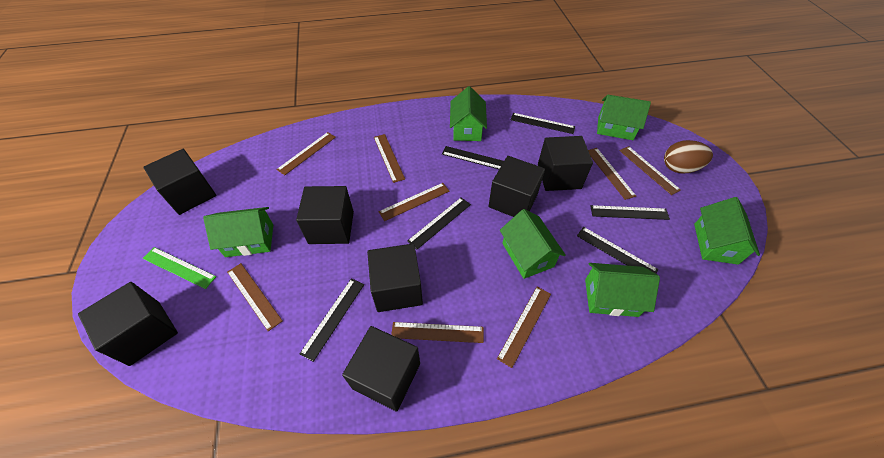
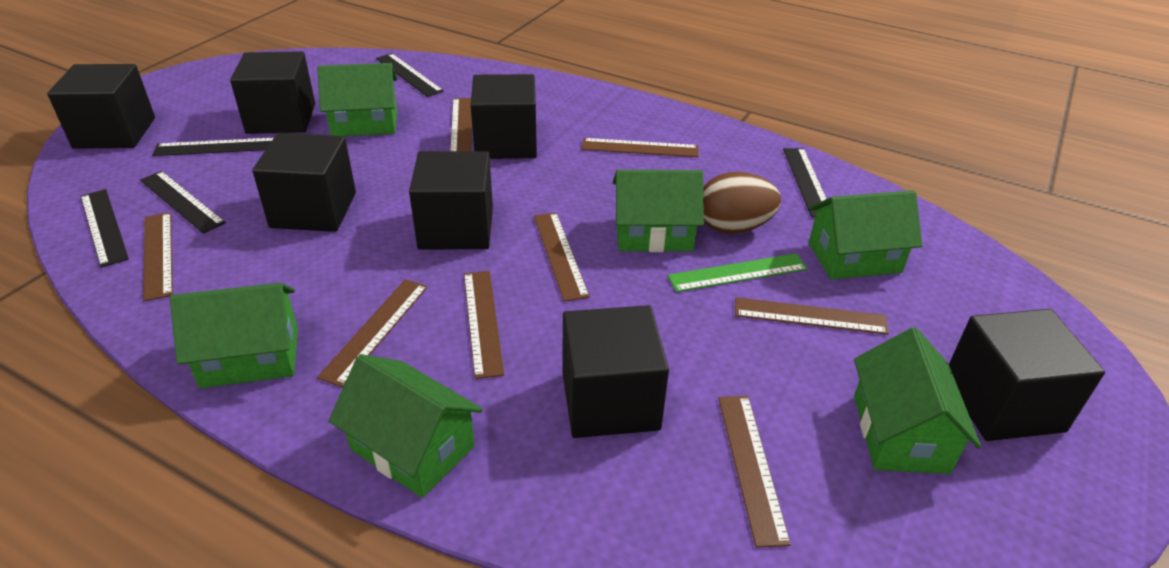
black ruler: 6 -> 5

